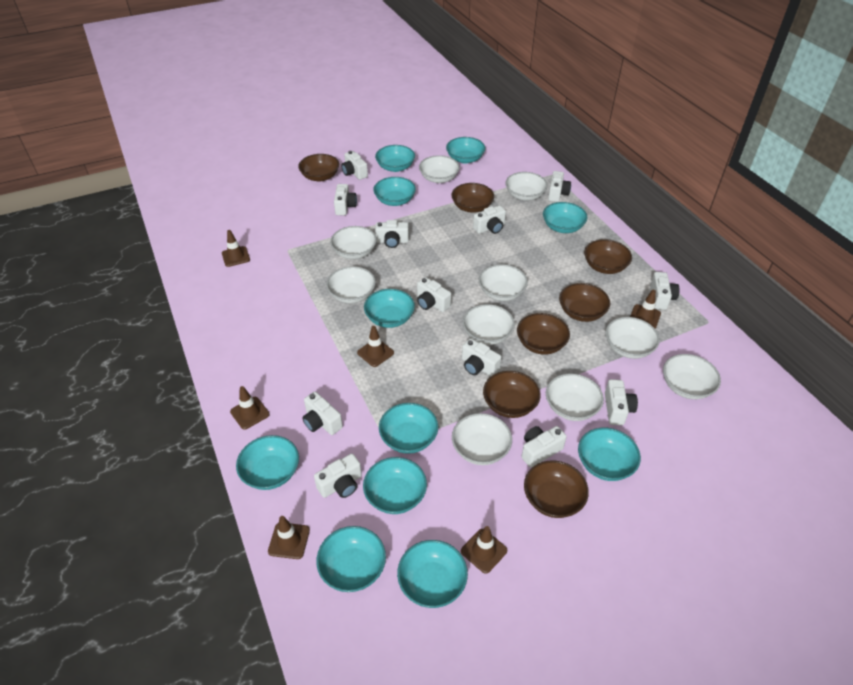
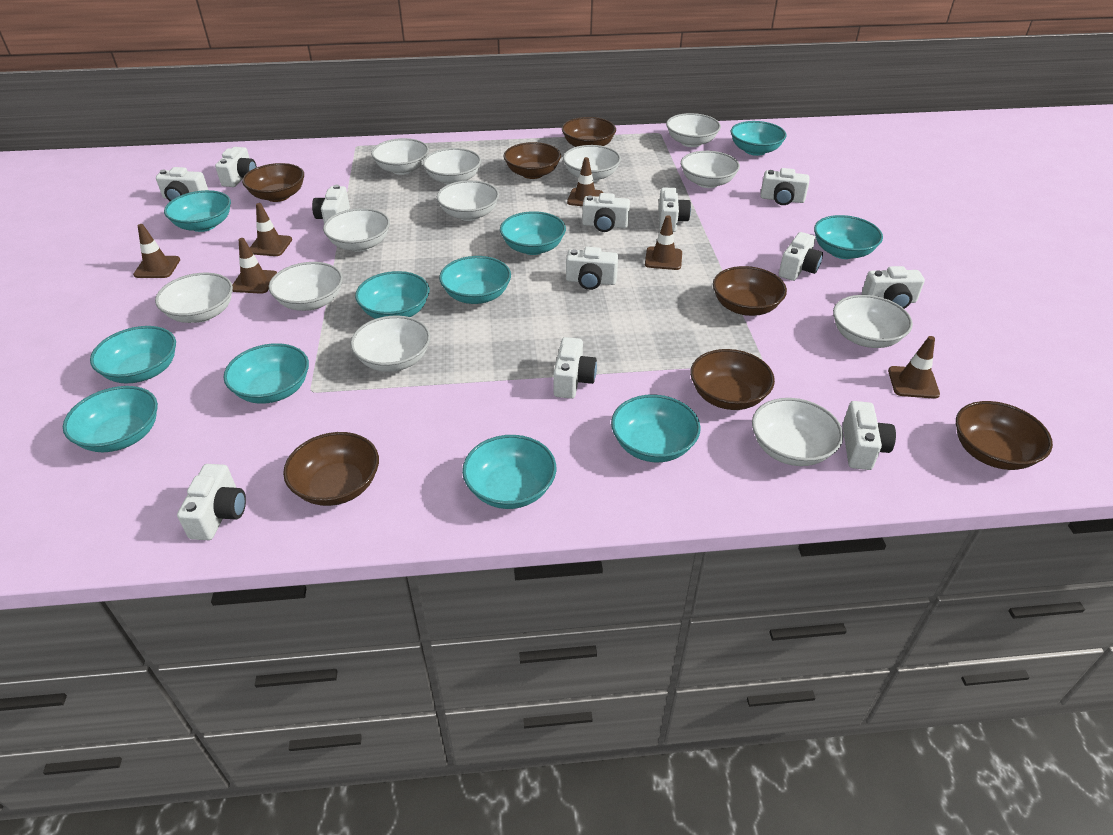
white bowl: 10 -> 12

